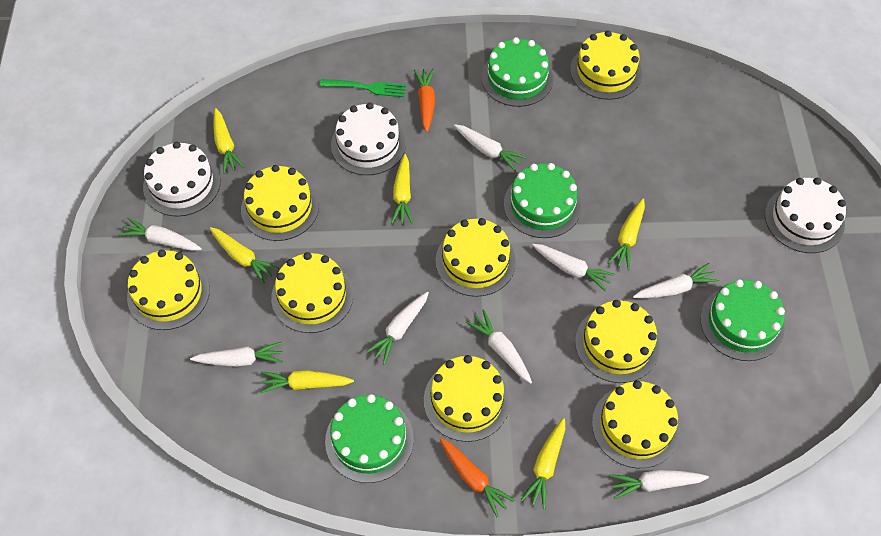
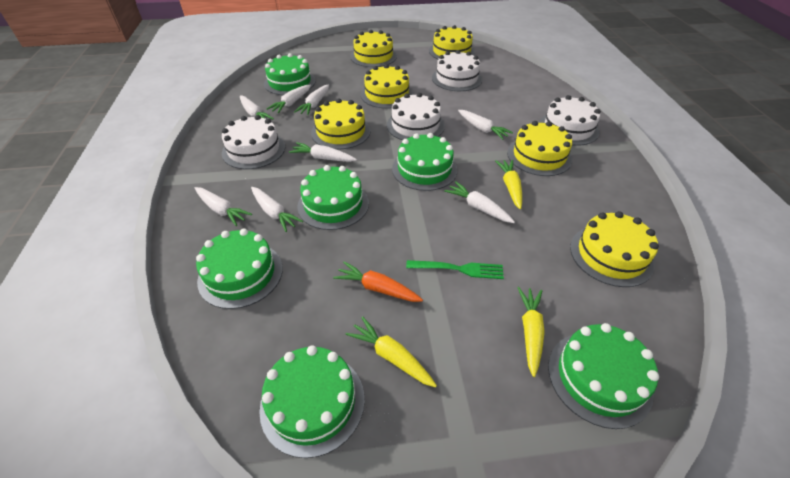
green cake: 4 -> 6
orange carrot: 2 -> 1
white cake: 3 -> 4
yellow cake: 8 -> 6
yellow carrot: 6 -> 3

